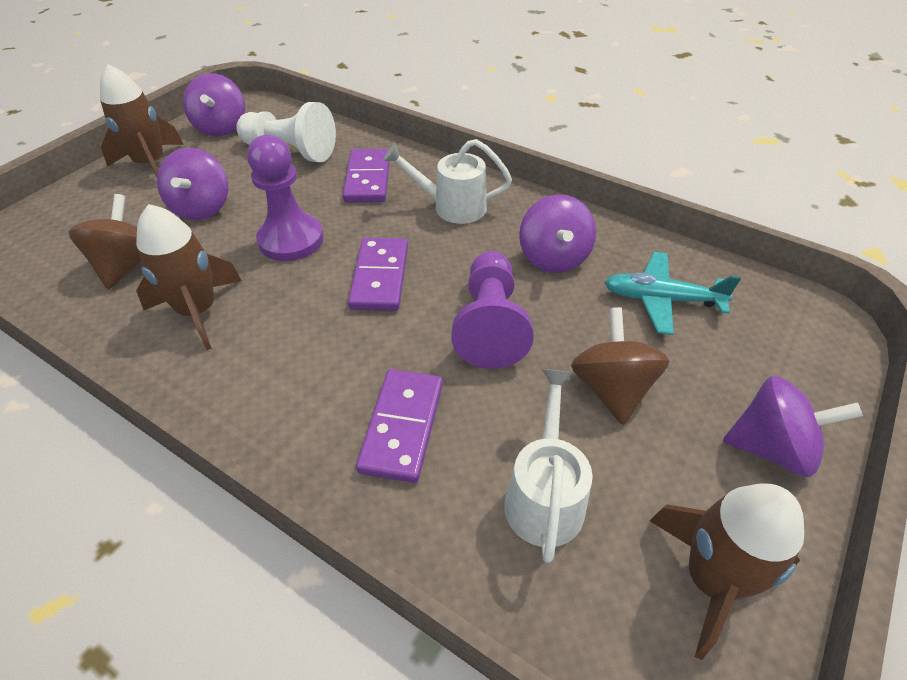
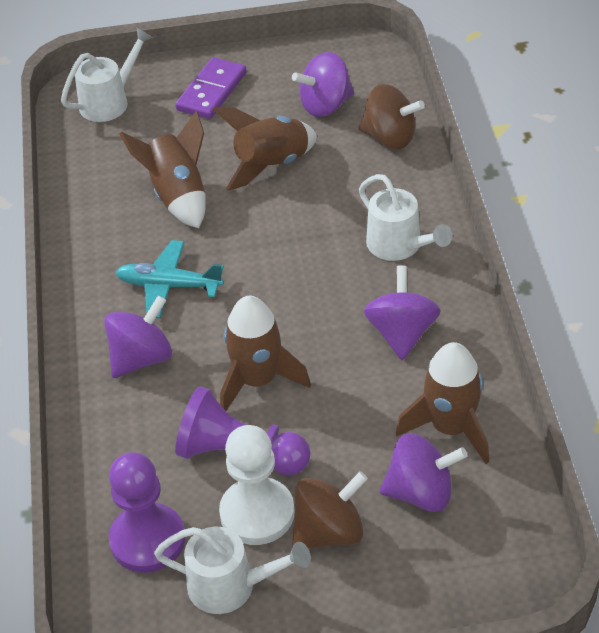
brown rocket: 3 -> 4
purple domino: 3 -> 1
white watering can: 2 -> 3

